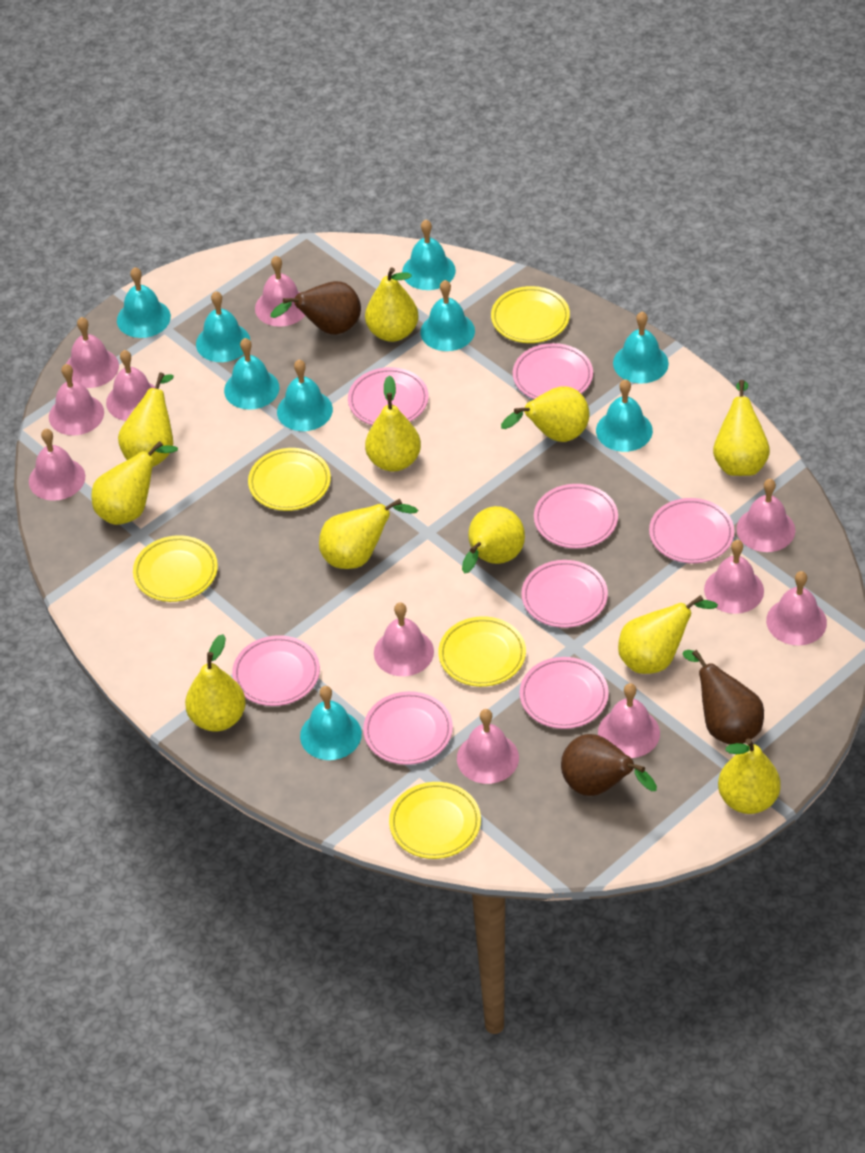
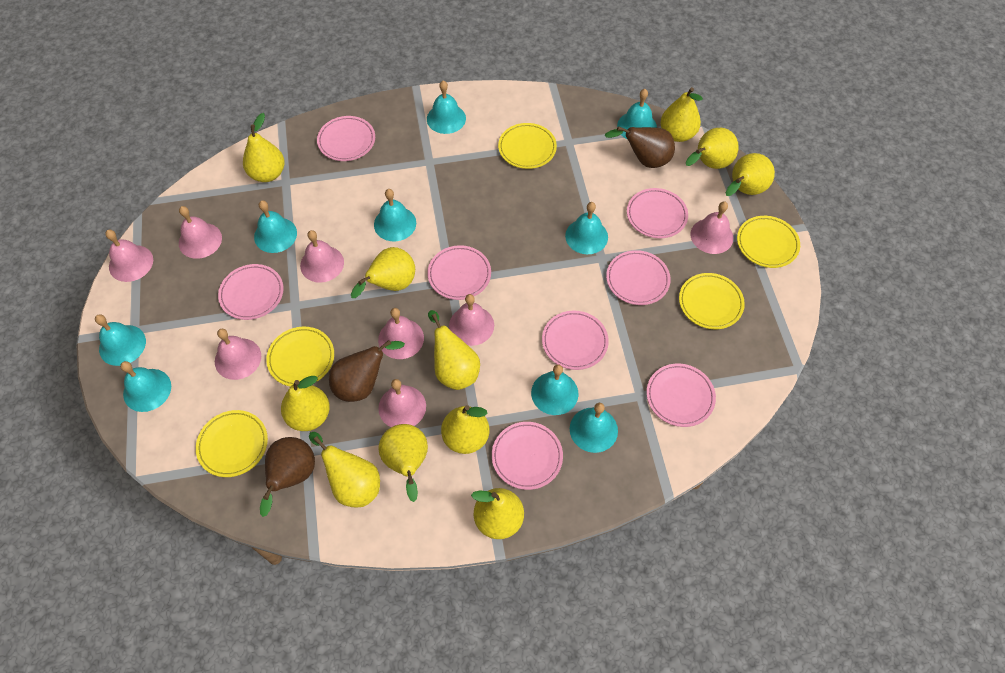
pink bell: 11 -> 8

